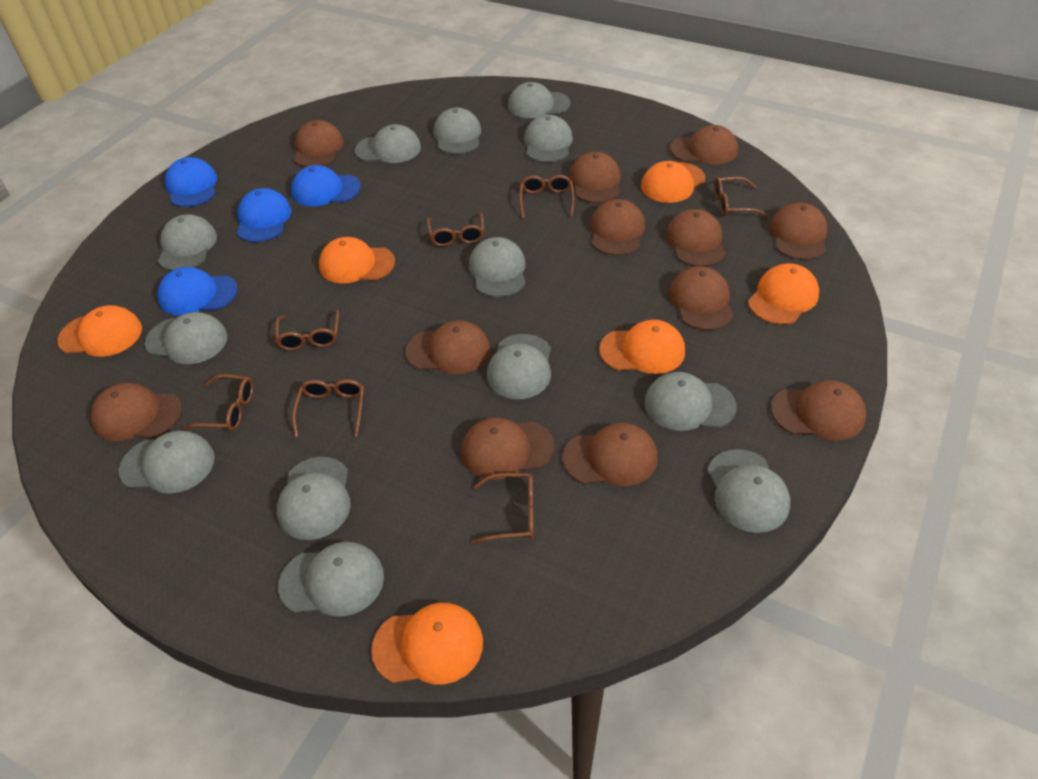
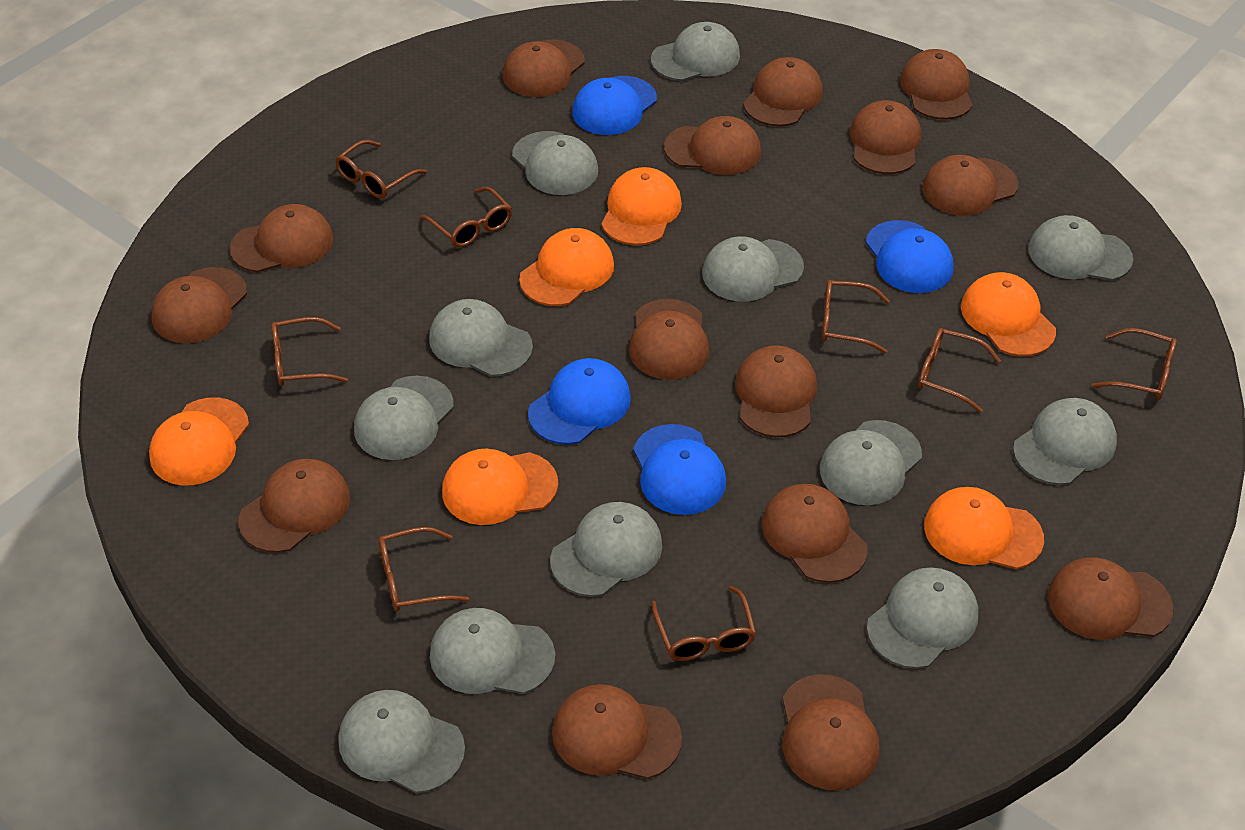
brown cap: 12 -> 15
brown glasses: 7 -> 8
grey cap: 13 -> 12

